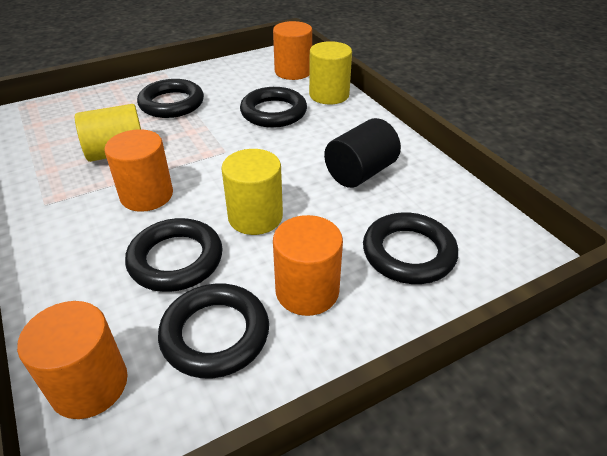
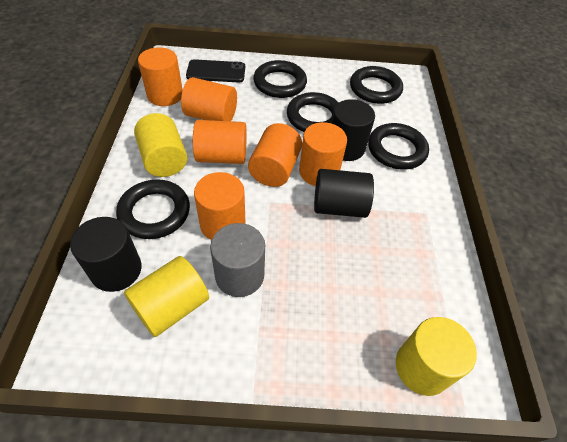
black cylinder: 1 -> 3
black phone: 0 -> 1
grey cylinder: 0 -> 1
orange cylinder: 4 -> 6

